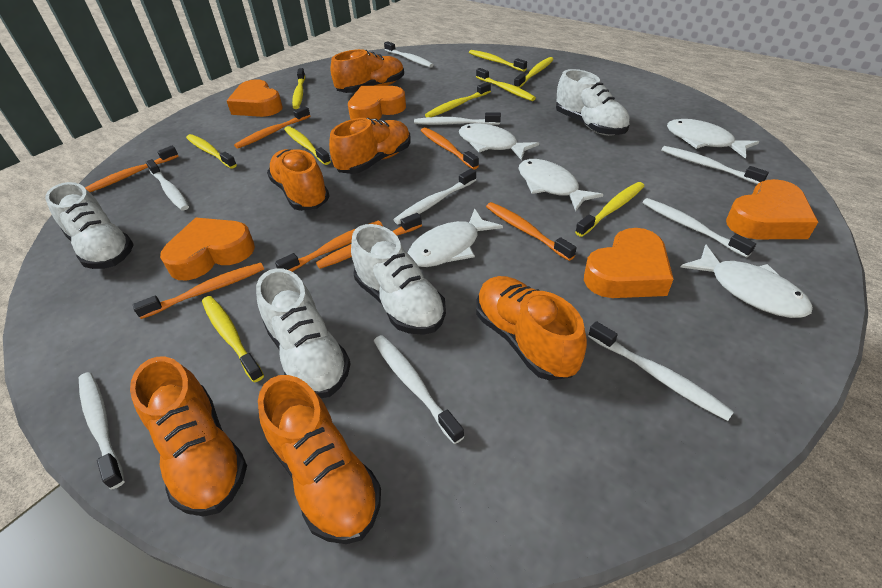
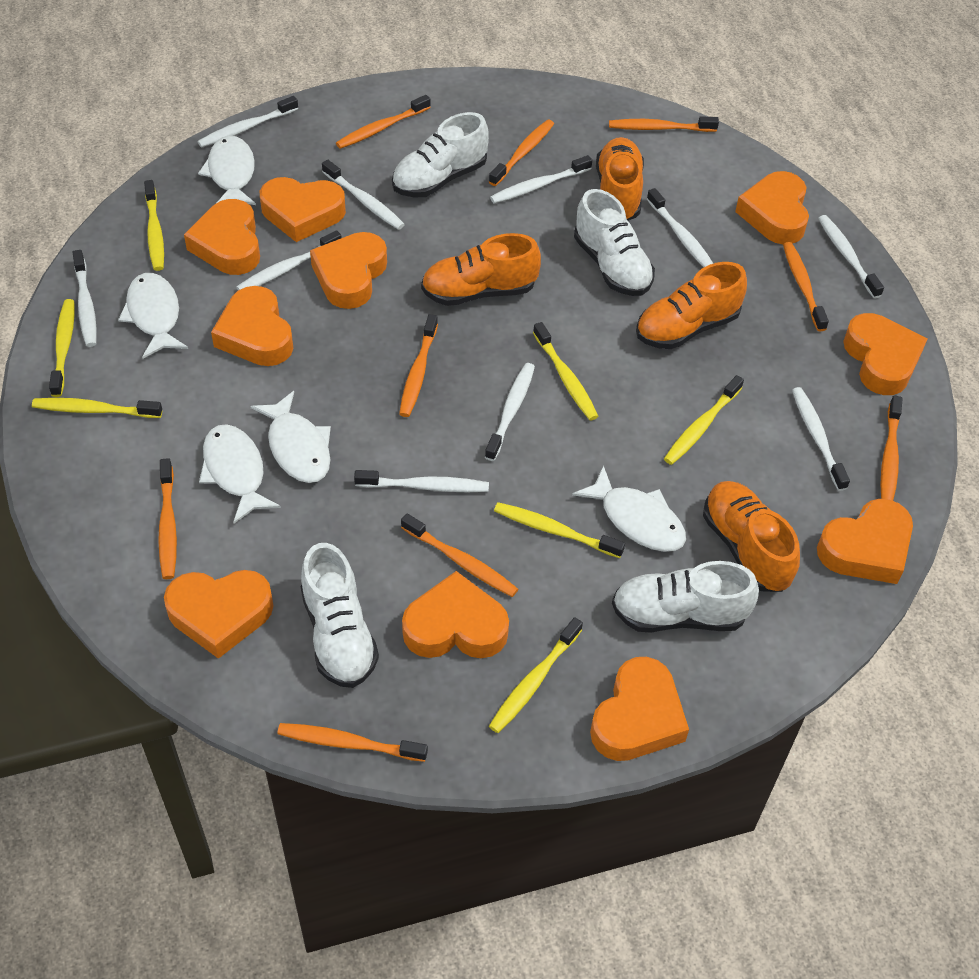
orange heart: 5 -> 10
orange shoe: 6 -> 4
orange toothbrush: 7 -> 9
white toothbrush: 9 -> 10
yellow toothbrush: 9 -> 7

